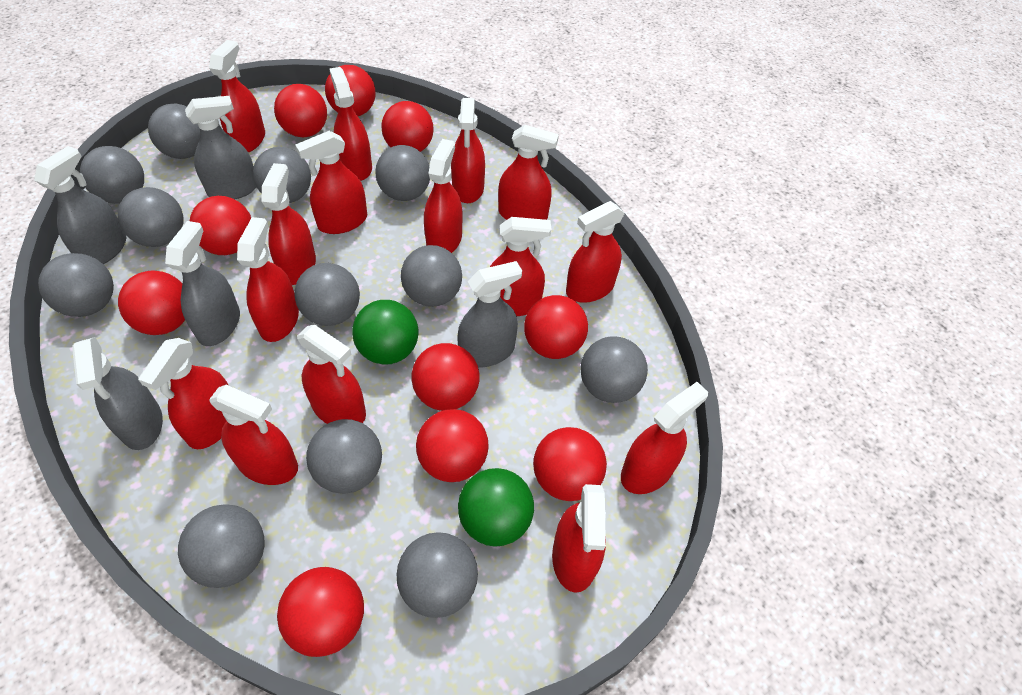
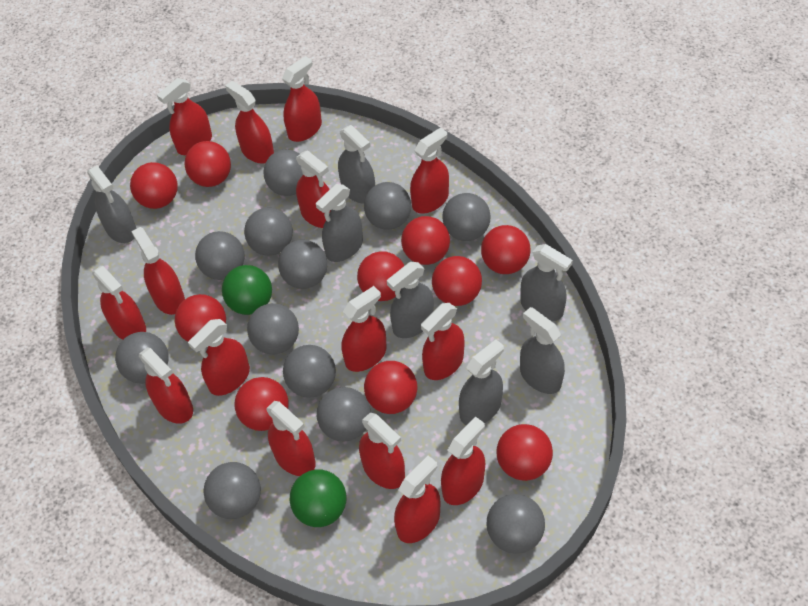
grey spray bottle: 5 -> 7

